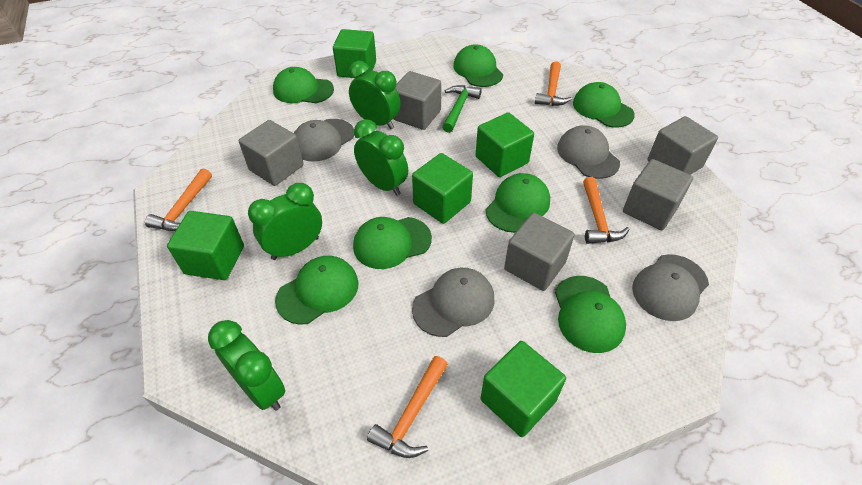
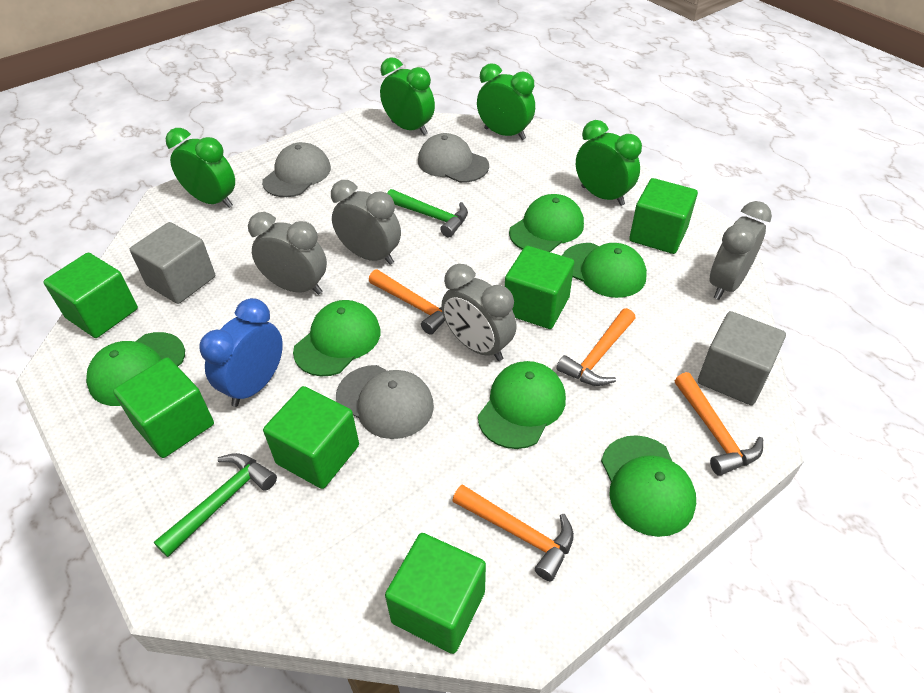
blue clock: 0 -> 1
green cap: 7 -> 6
green cube: 5 -> 6
green hammer: 1 -> 2
grey cap: 4 -> 3
grey clock: 0 -> 4
grey cube: 5 -> 2

